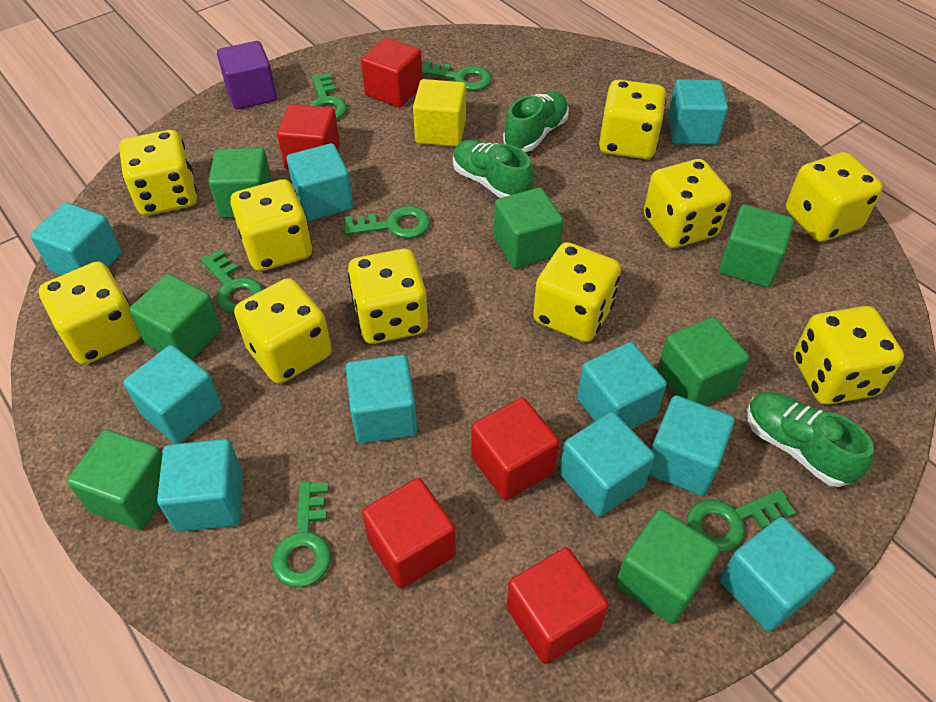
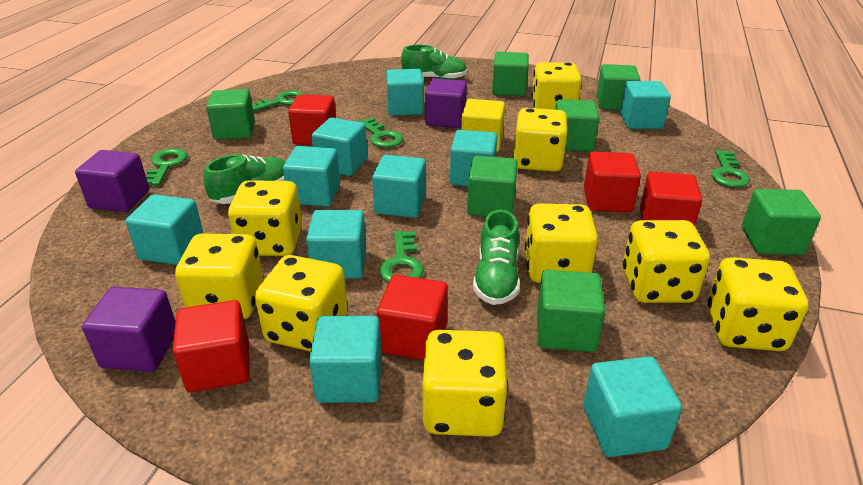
green key: 6 -> 5
purple cube: 1 -> 3
yellow dice: 10 -> 9

